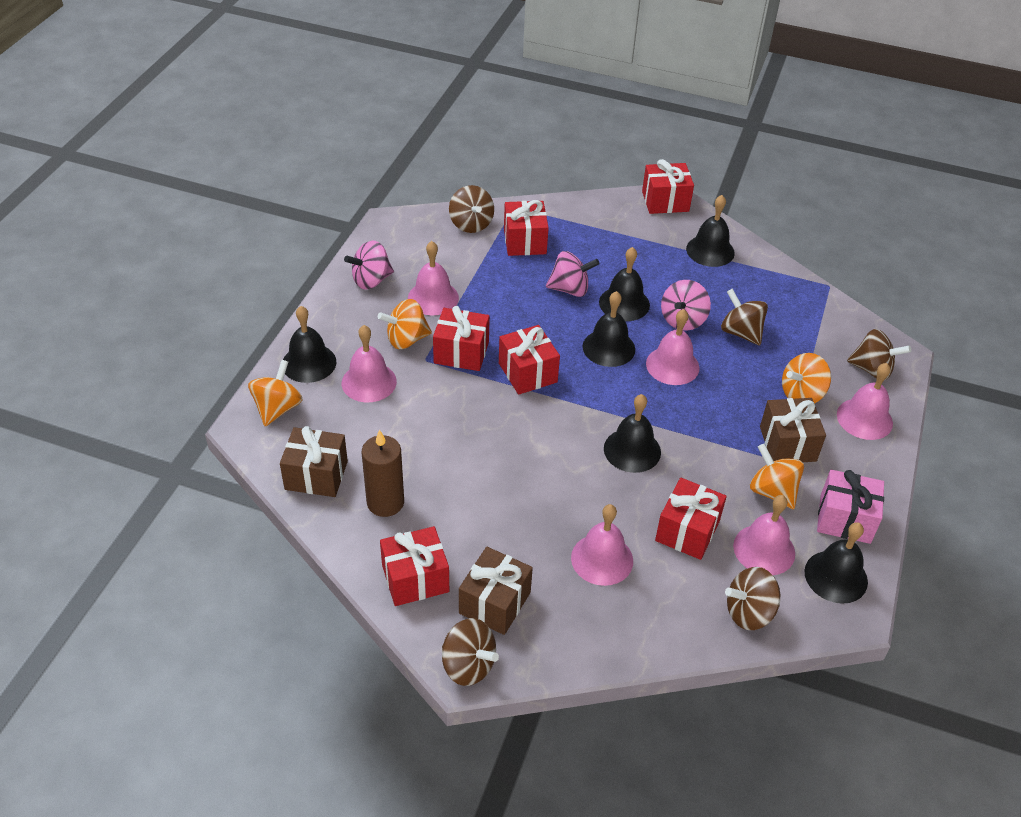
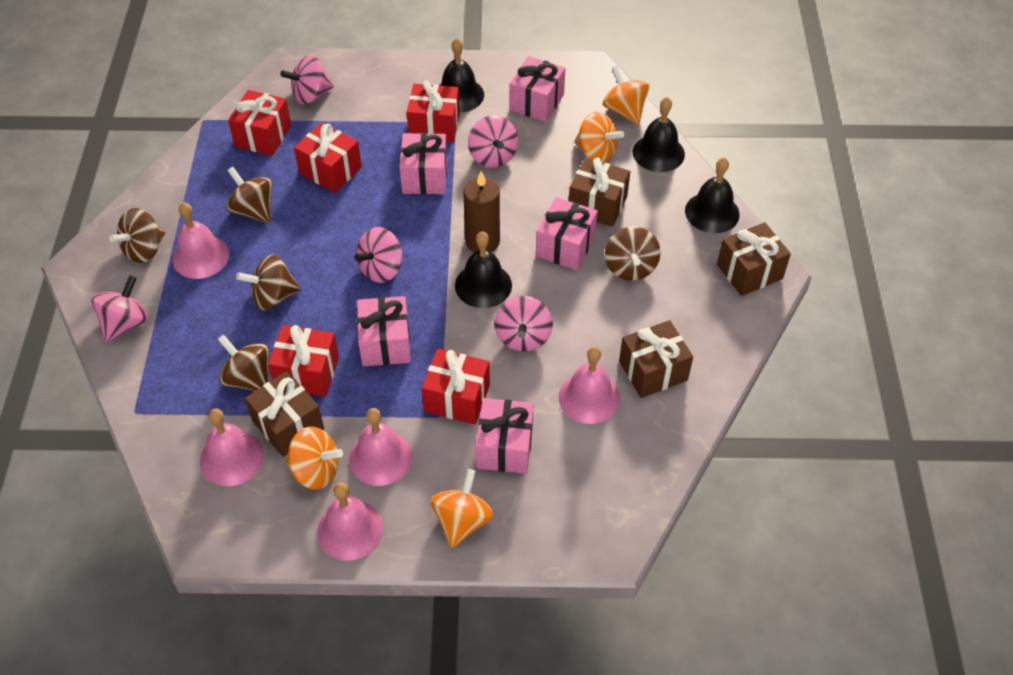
black bell: 6 -> 4
brown gift: 3 -> 4
pink bell: 6 -> 5
pink gift: 1 -> 5
pink spinning top: 3 -> 5
red gift: 6 -> 5

